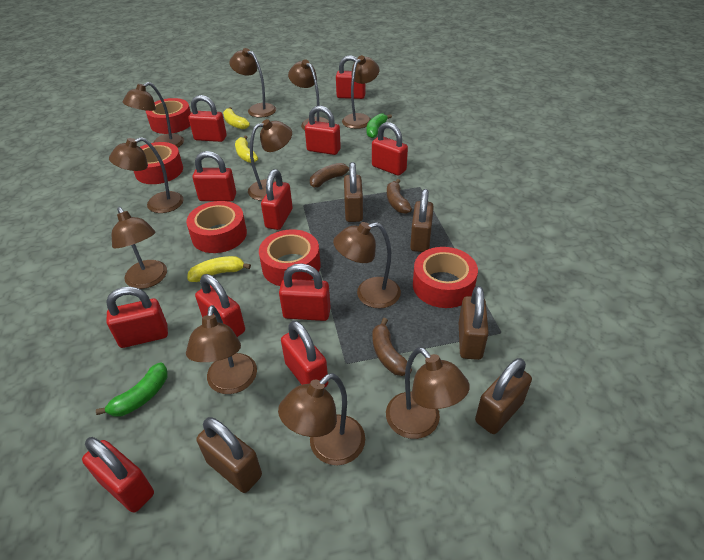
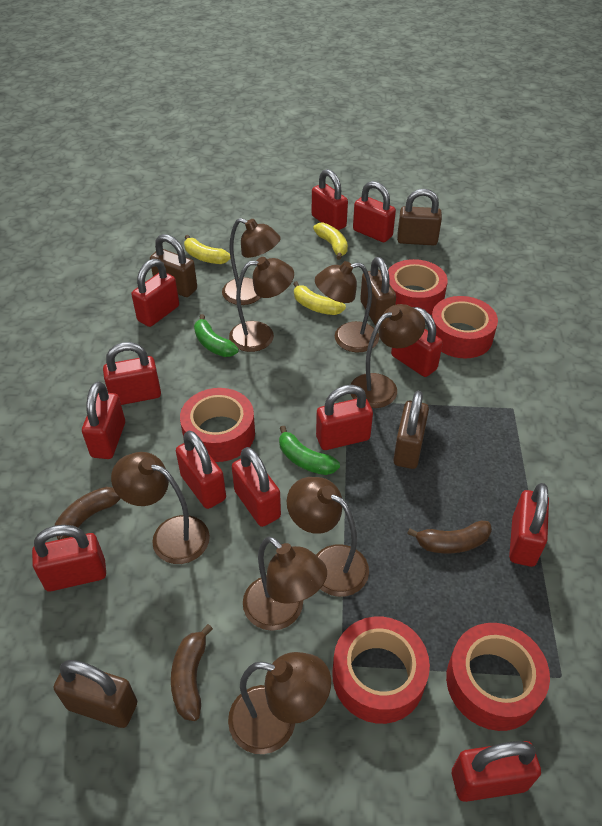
brown lamp: 11 -> 8
red padlock: 11 -> 12

